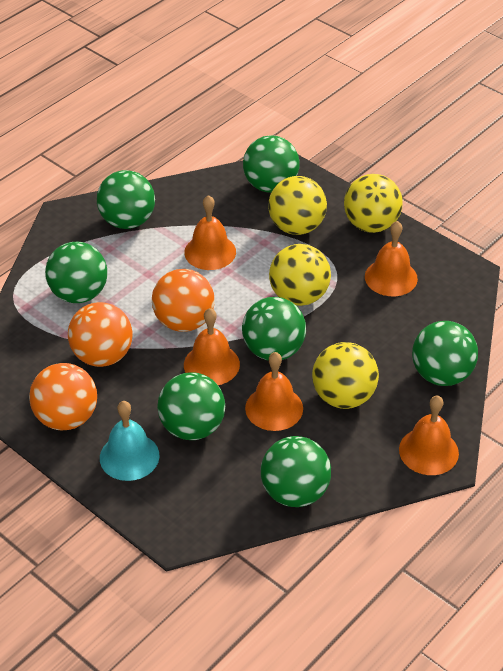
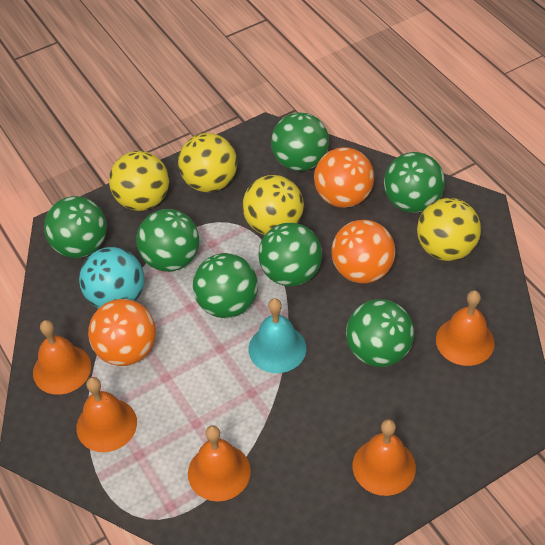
turquoise ball: 0 -> 1

